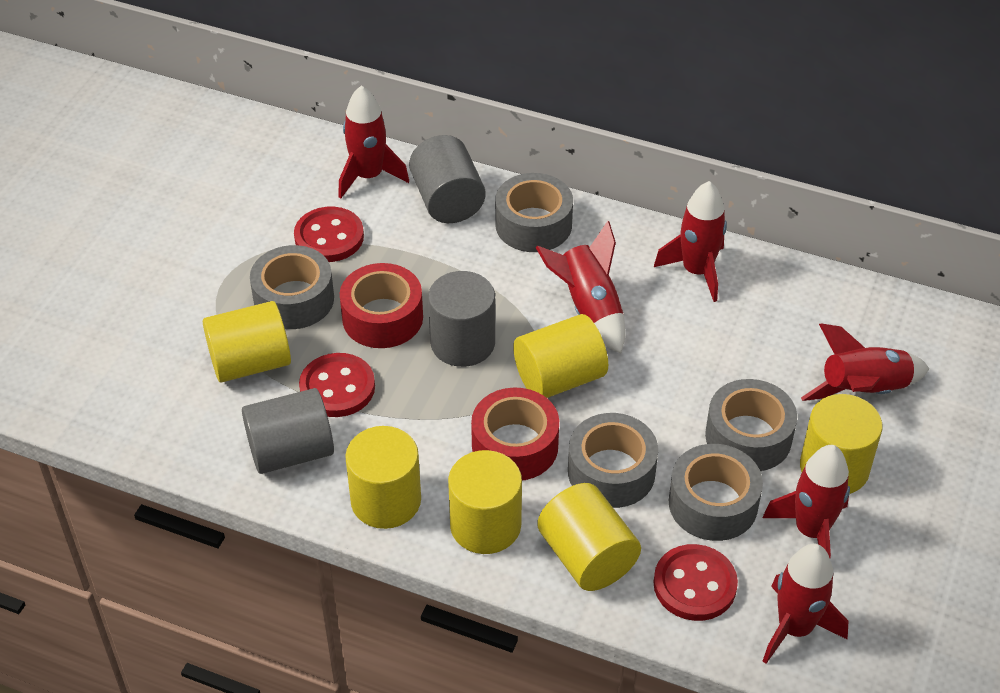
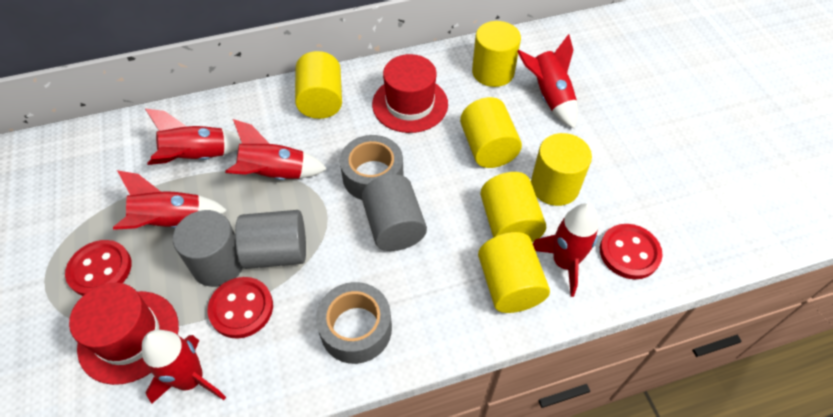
grey tape: 5 -> 2
red hat: 0 -> 2
red tape: 2 -> 0

